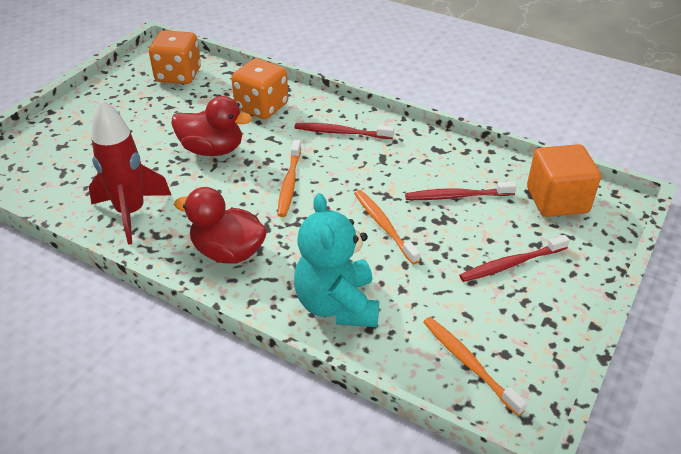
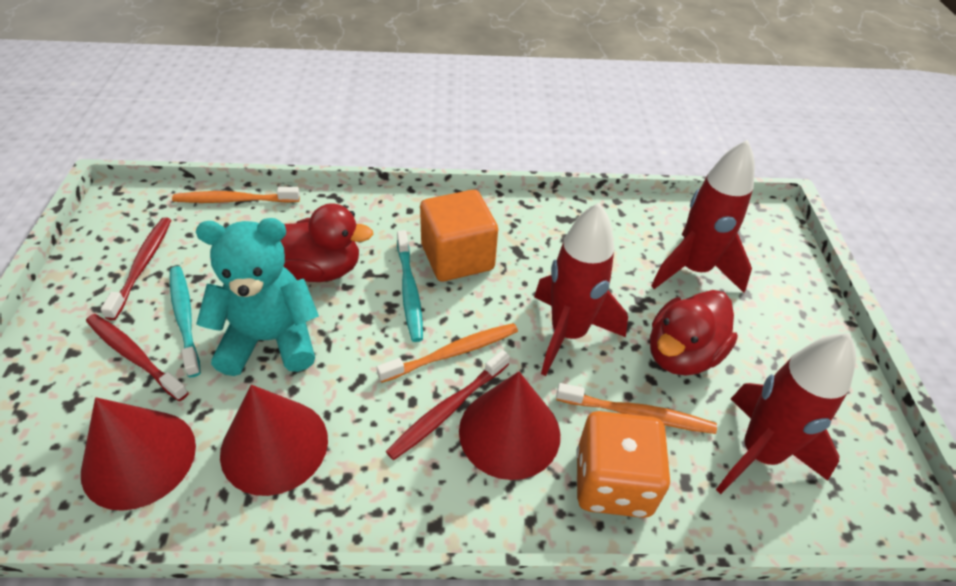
orange dice: 2 -> 1
red cone: 0 -> 3
red rocket: 1 -> 3
turquoise toothbrush: 0 -> 2

